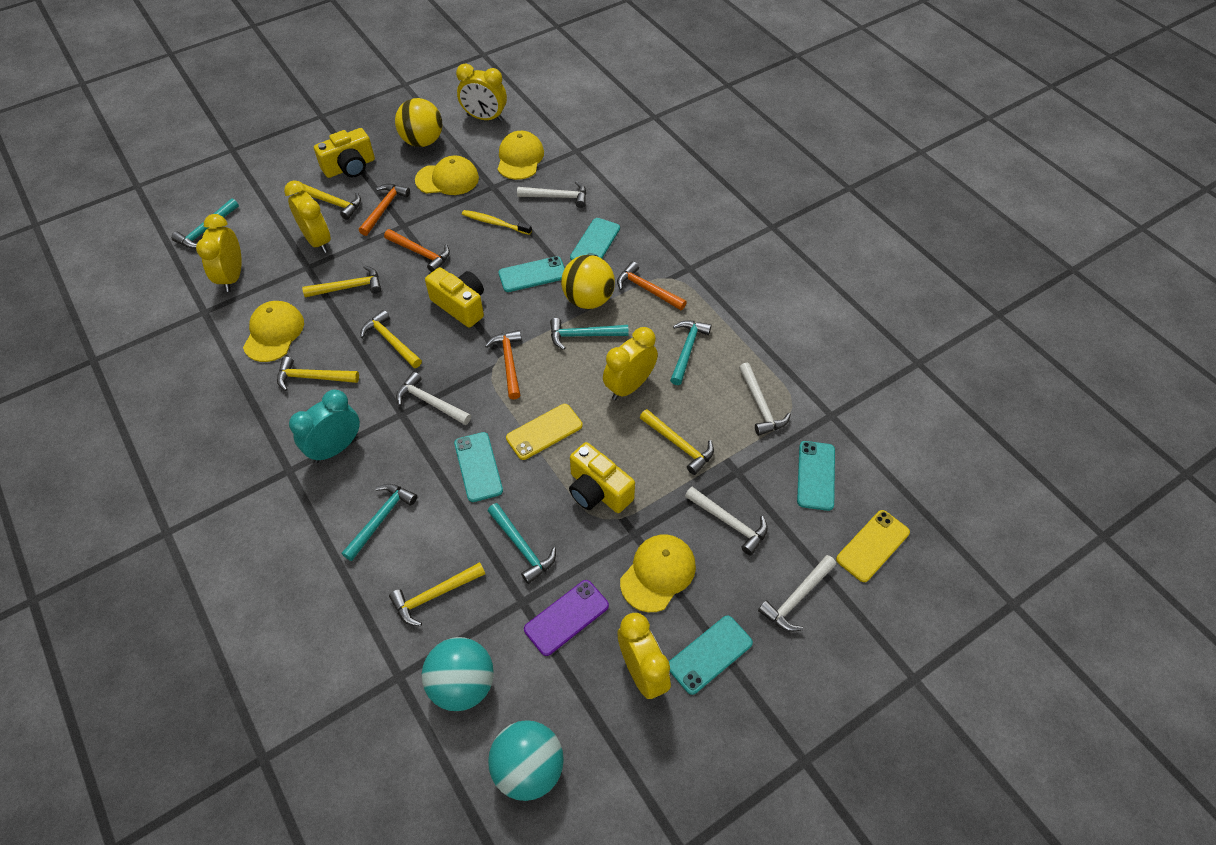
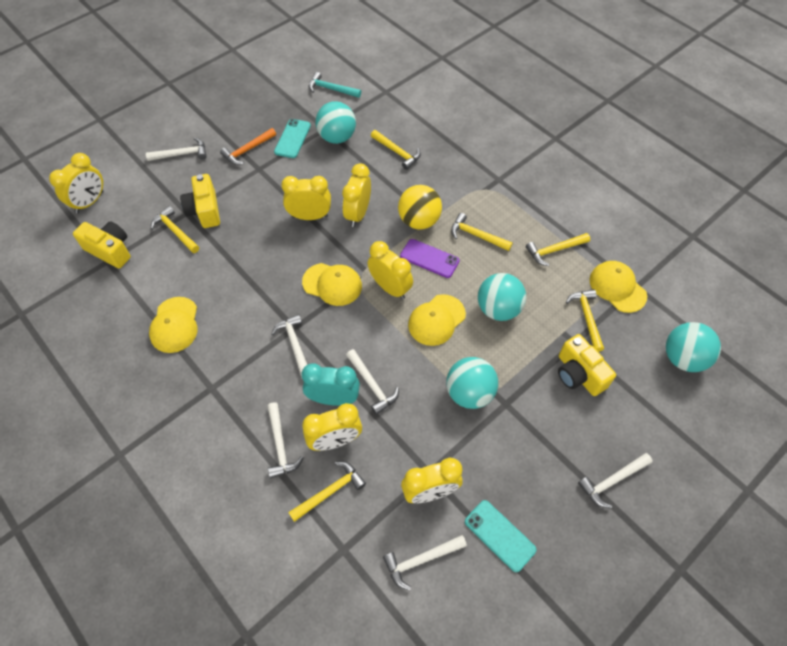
orange hammer: 4 -> 1
turquoise ball: 2 -> 4
turquoise hammer: 5 -> 1
turquoise phone: 5 -> 2
white hammer: 5 -> 6
yellow ball: 2 -> 1
yellow clock: 5 -> 6
yellow phone: 2 -> 0
yellow toothbrush: 1 -> 0

